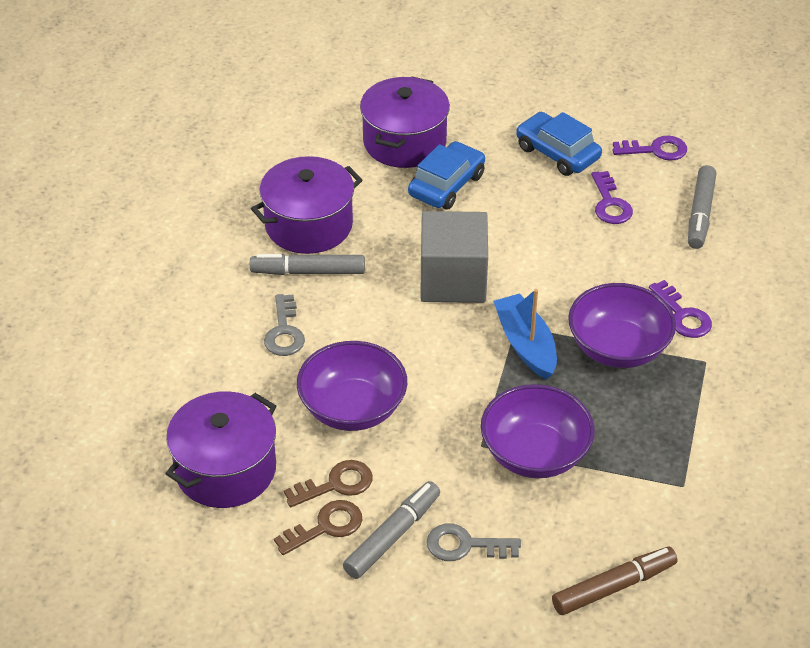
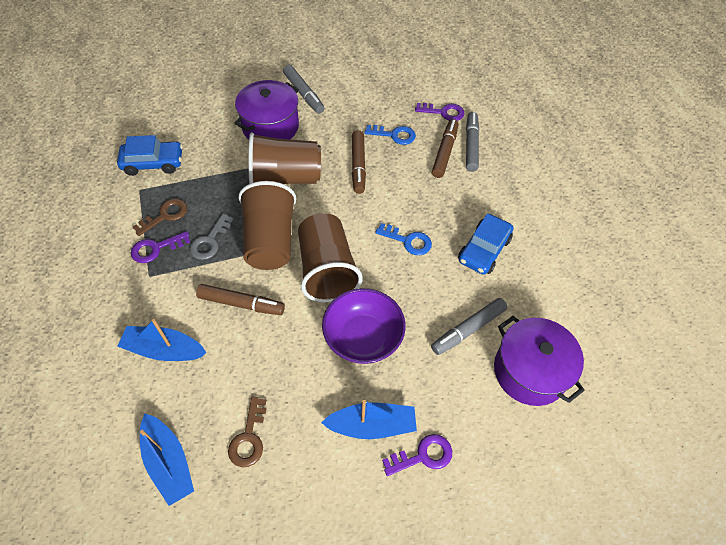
blue boat: 1 -> 3
blue key: 0 -> 2
brown cup: 0 -> 3
brown marker: 1 -> 3
grey cube: 1 -> 0
grey key: 2 -> 1
purple bowl: 3 -> 1
purple pot: 3 -> 2

